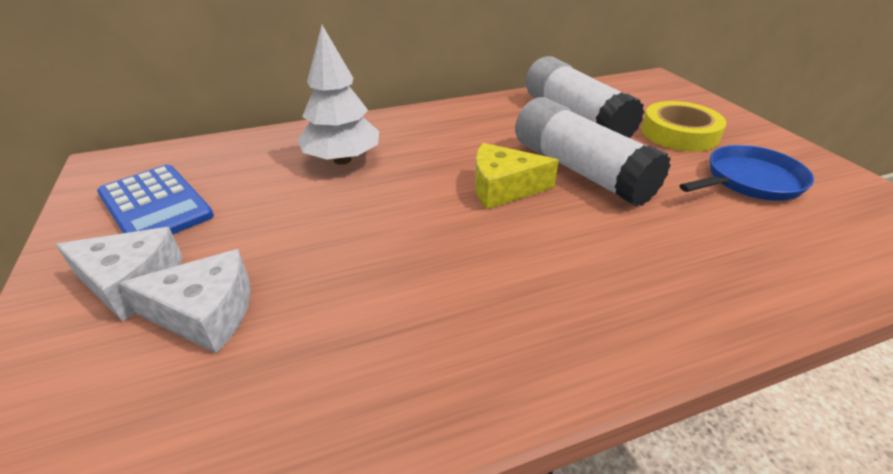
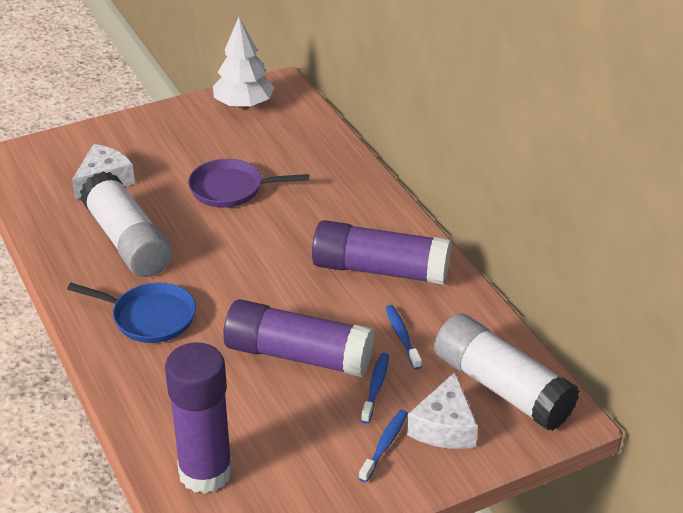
blue calculator: 1 -> 0
blue toothbrush: 0 -> 3
purple glue stick: 0 -> 3
purple pan: 0 -> 1
yellow cheese: 1 -> 0
yellow tape: 1 -> 0

